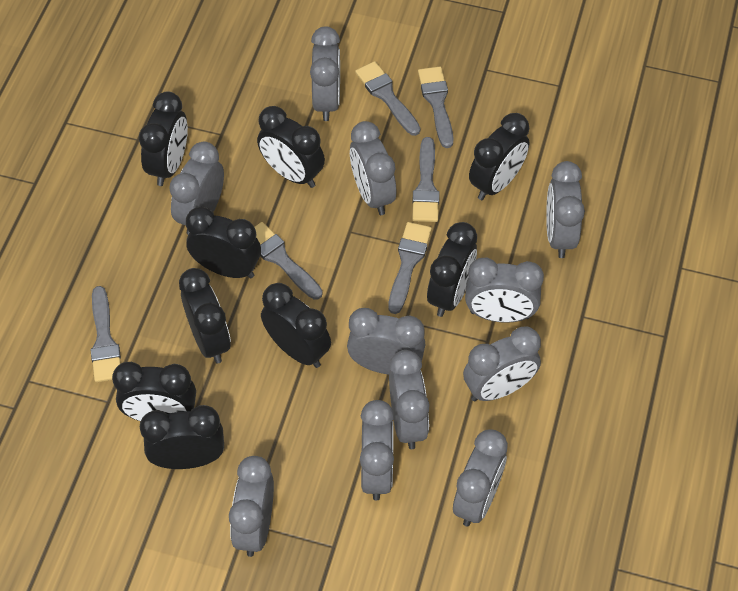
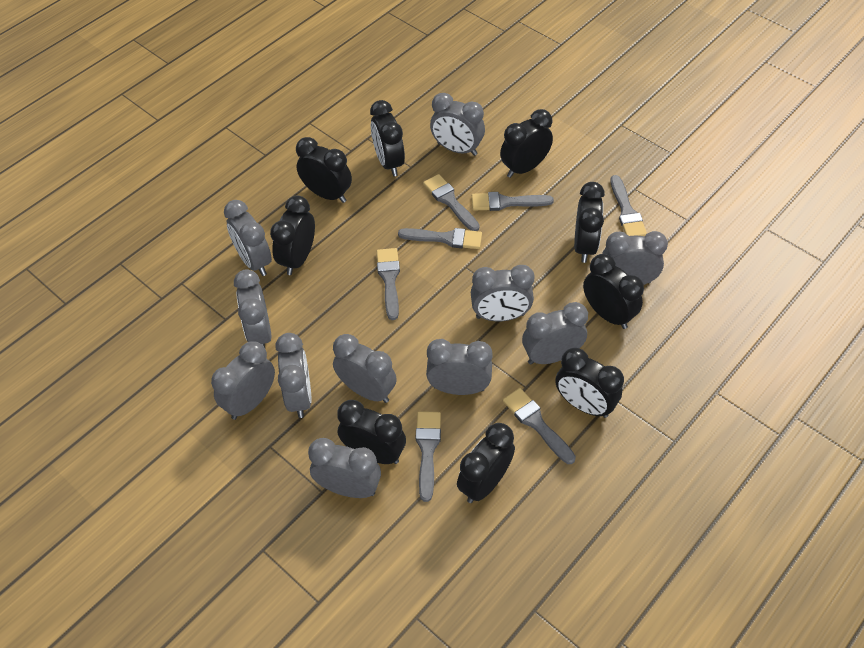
grey brush: 6 -> 7

